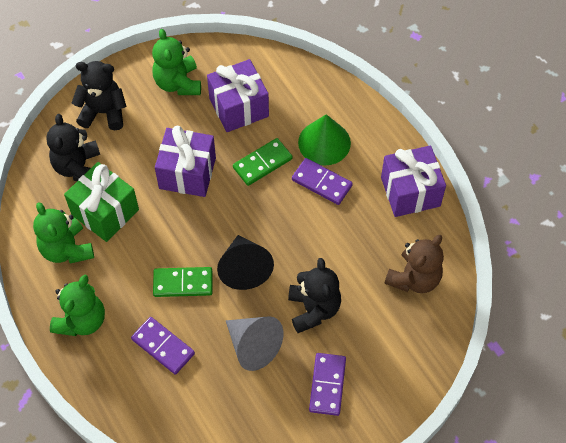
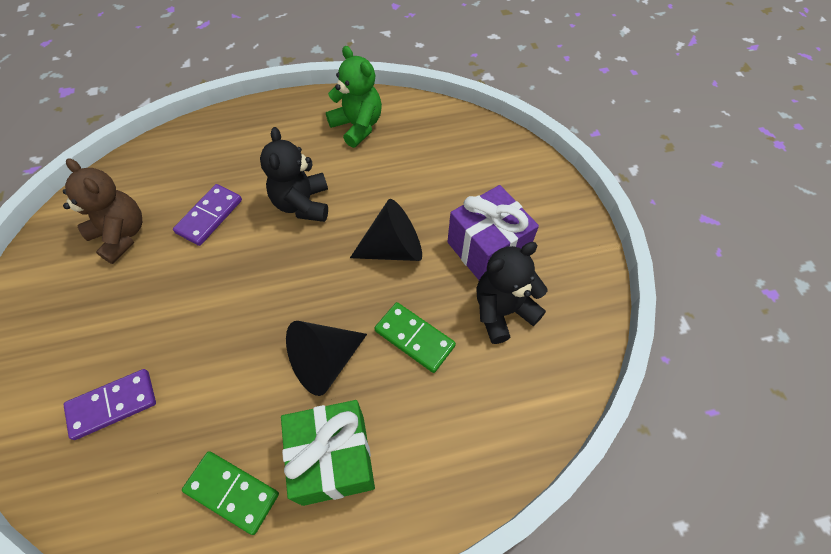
black cone: 1 -> 2
black teddy bear: 3 -> 2
green cone: 1 -> 0
green teddy bear: 3 -> 1
grey cone: 1 -> 0
purple domino: 3 -> 2
purple gift: 3 -> 1

